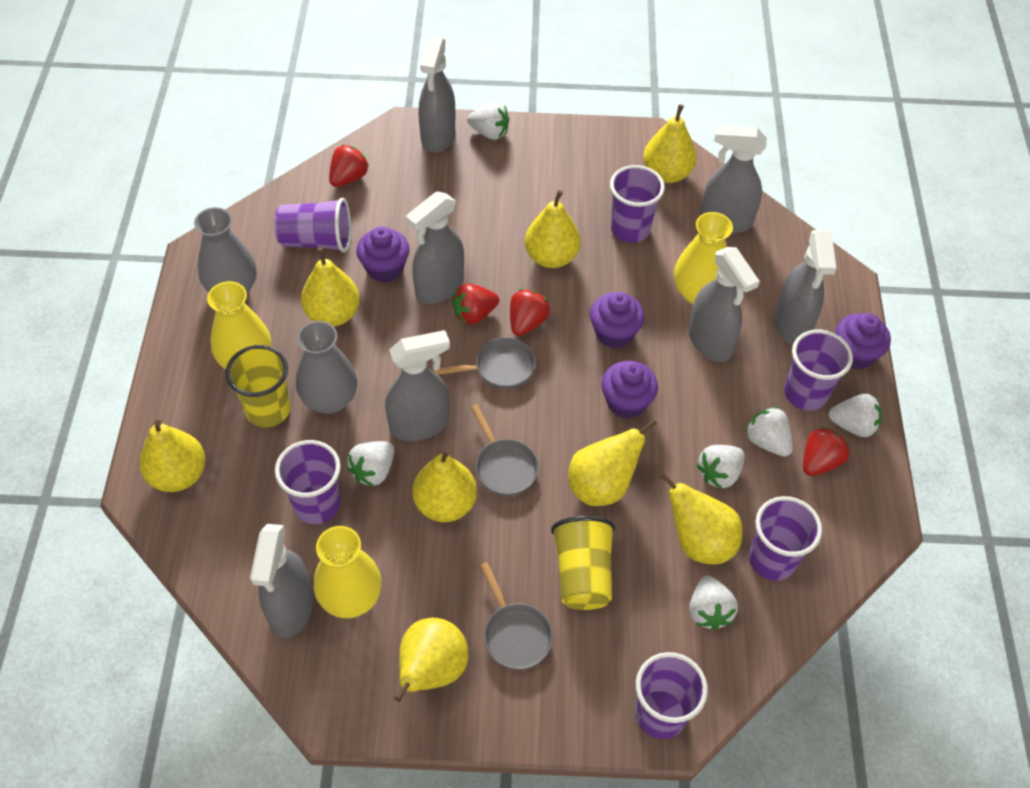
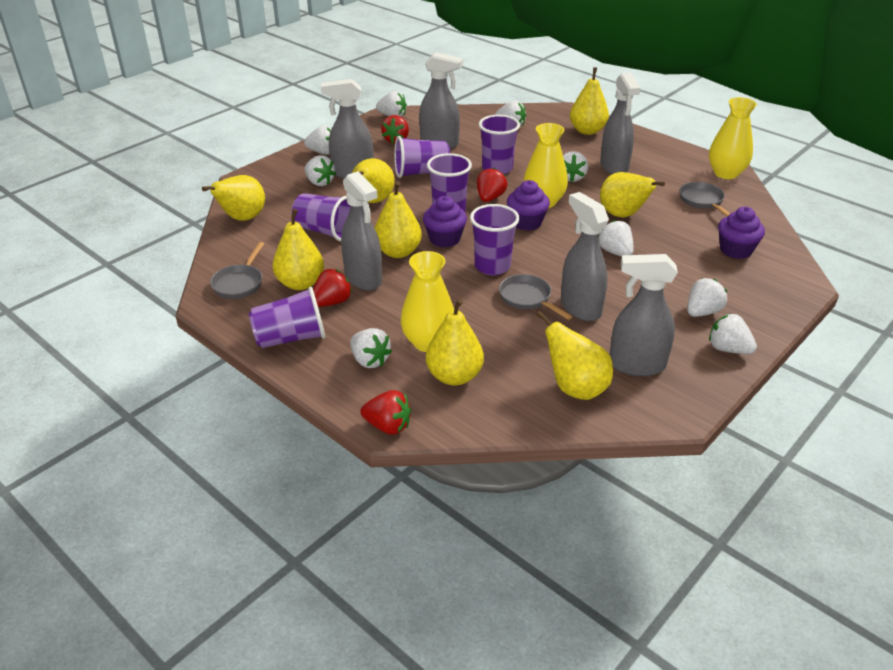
grey spray bottle: 7 -> 6
grey vase: 2 -> 0
purple cupcake: 4 -> 3
white strawberry: 6 -> 9
yellow cup: 2 -> 0

